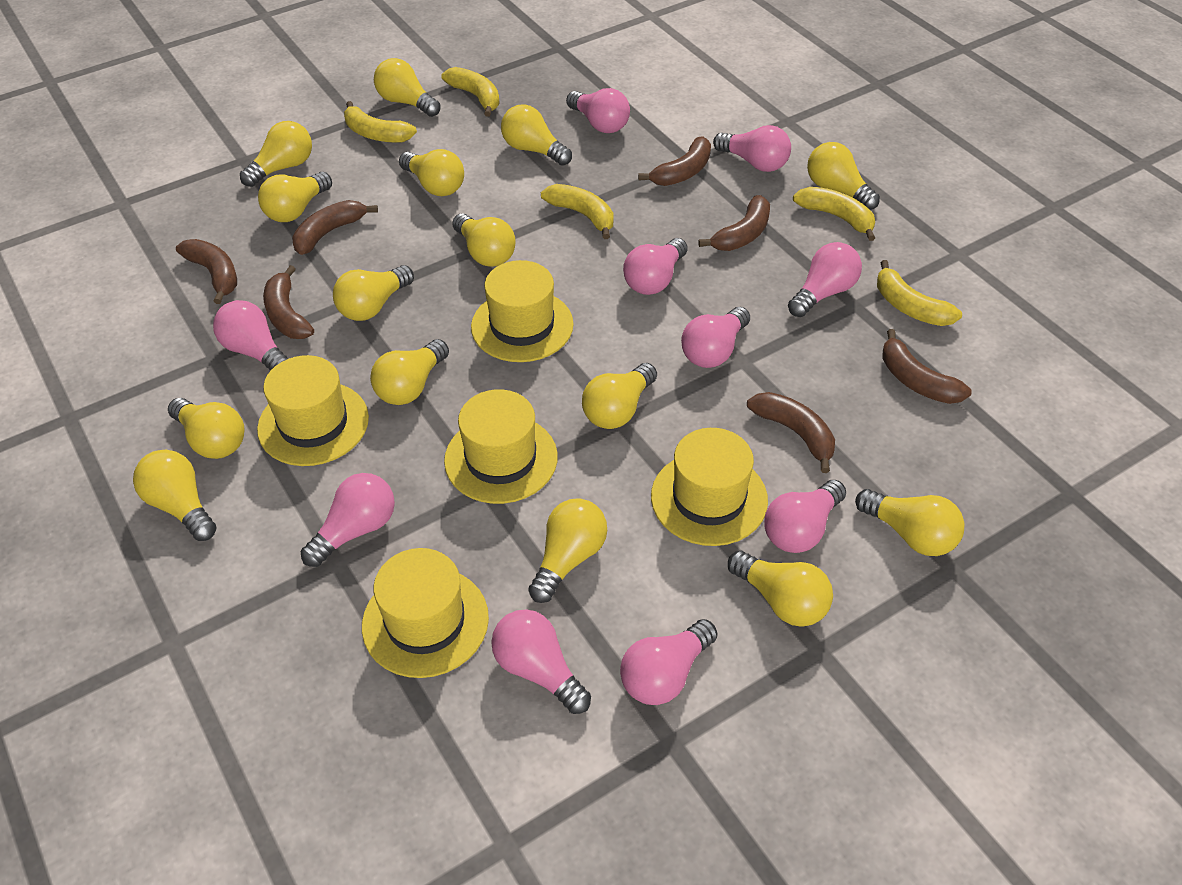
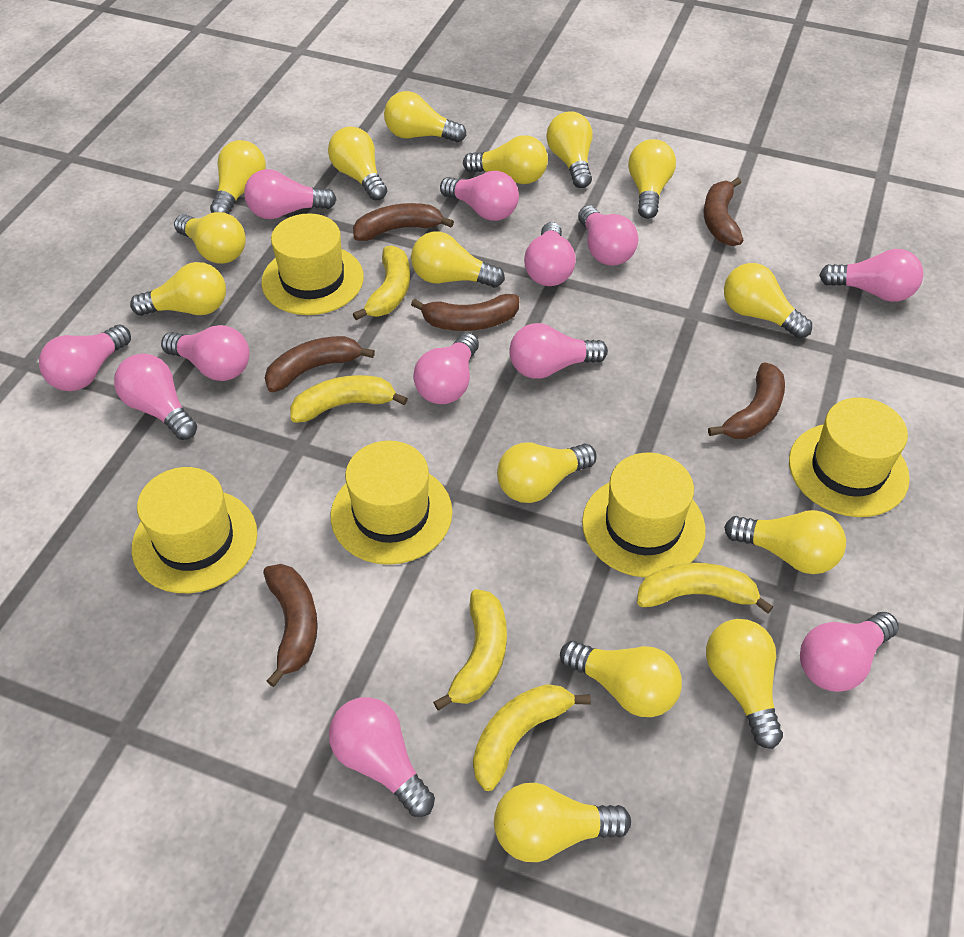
brown banana: 7 -> 6
pink light bulb: 10 -> 12

